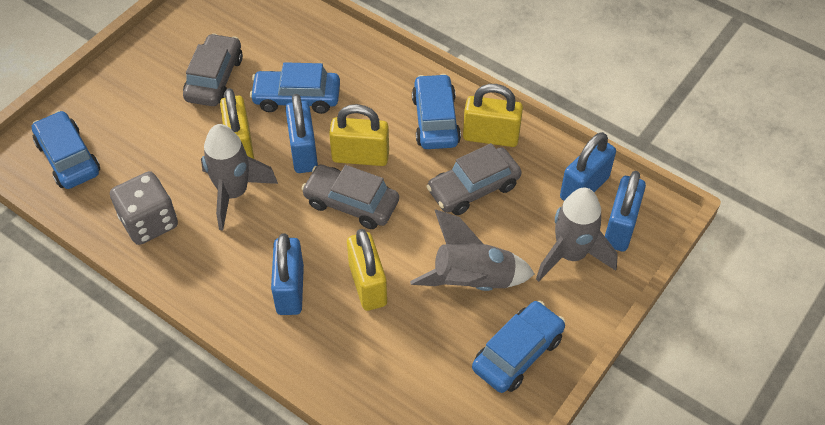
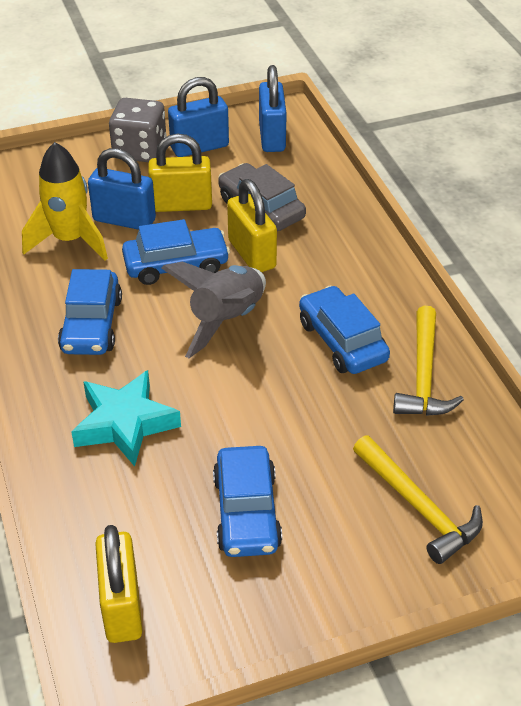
blue padlock: 4 -> 3
grey car: 3 -> 1
grey rocket: 3 -> 1
turquoise star: 0 -> 1
yellow hammer: 0 -> 2
yellow padlock: 4 -> 3
yellow rocket: 0 -> 1

